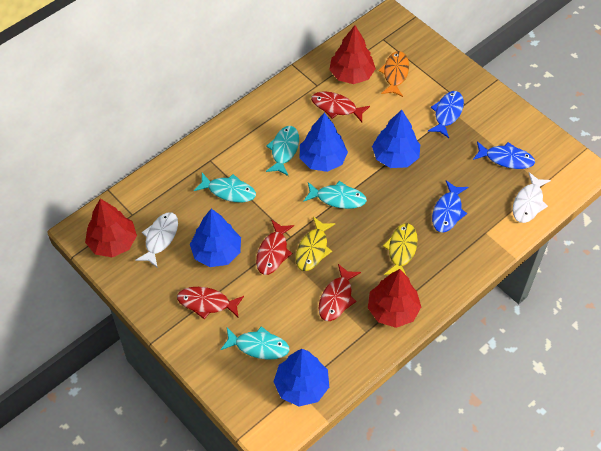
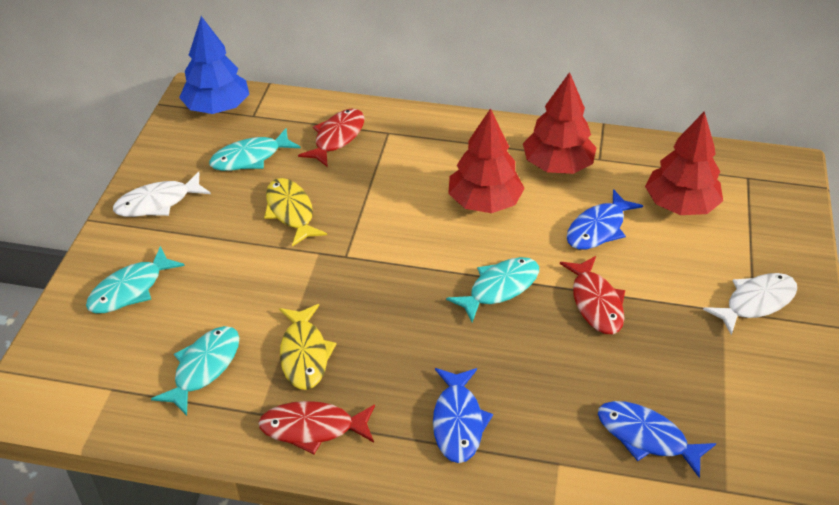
blue tree: 4 -> 1
orange fish: 1 -> 0
red fish: 4 -> 3

